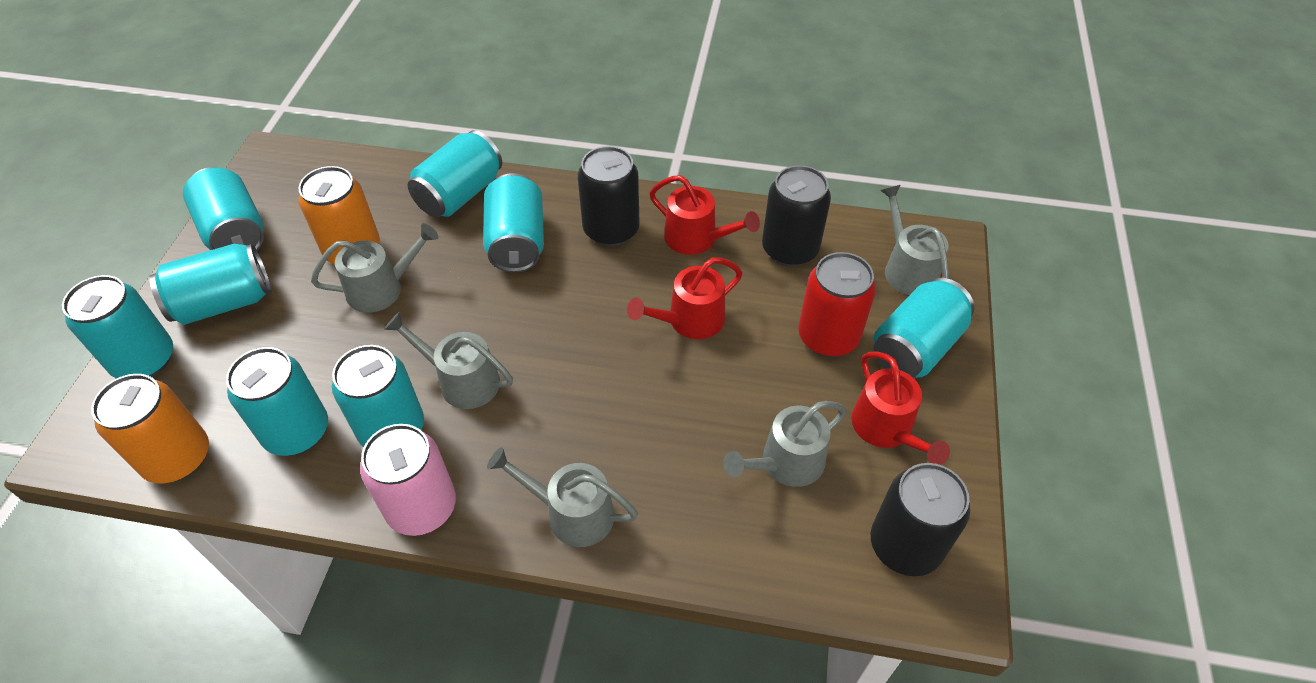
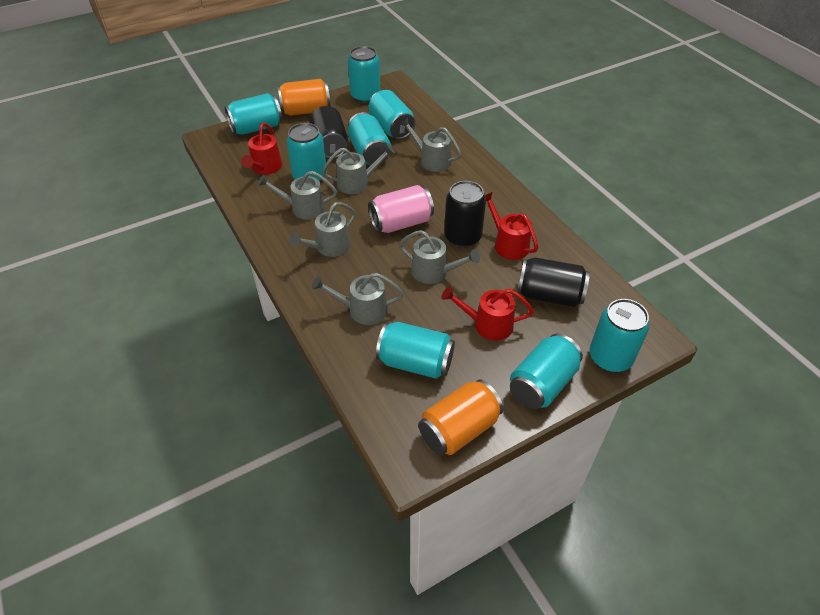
grey watering can: 5 -> 6
red can: 1 -> 0

